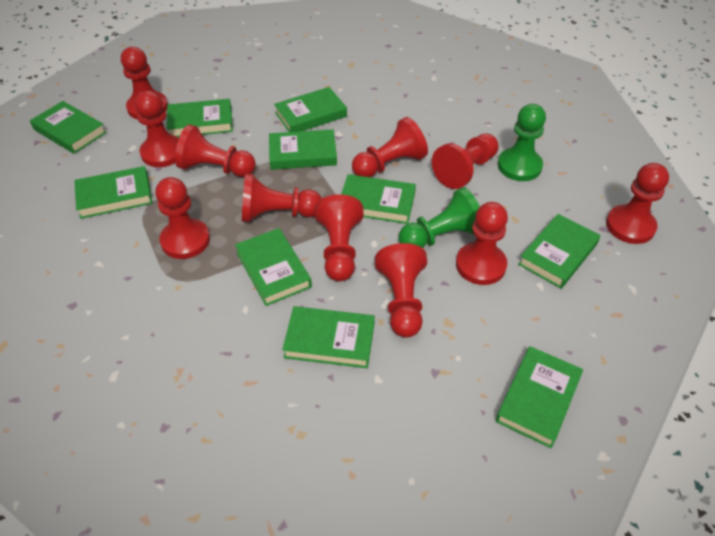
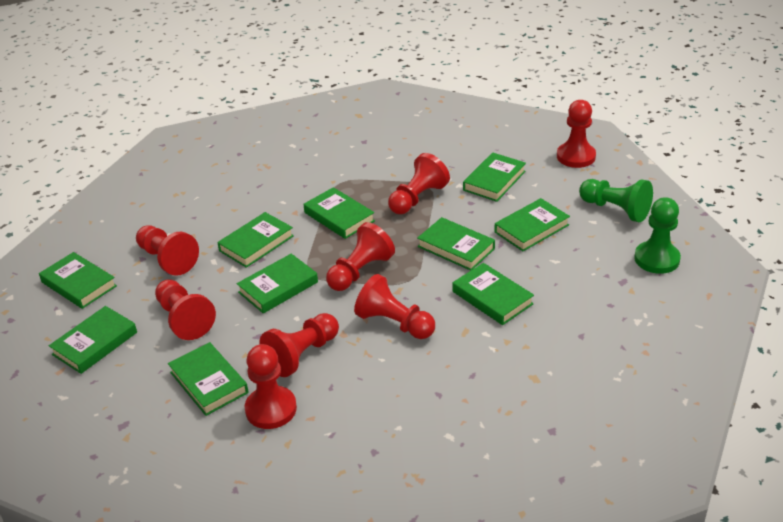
red pawn: 11 -> 8

